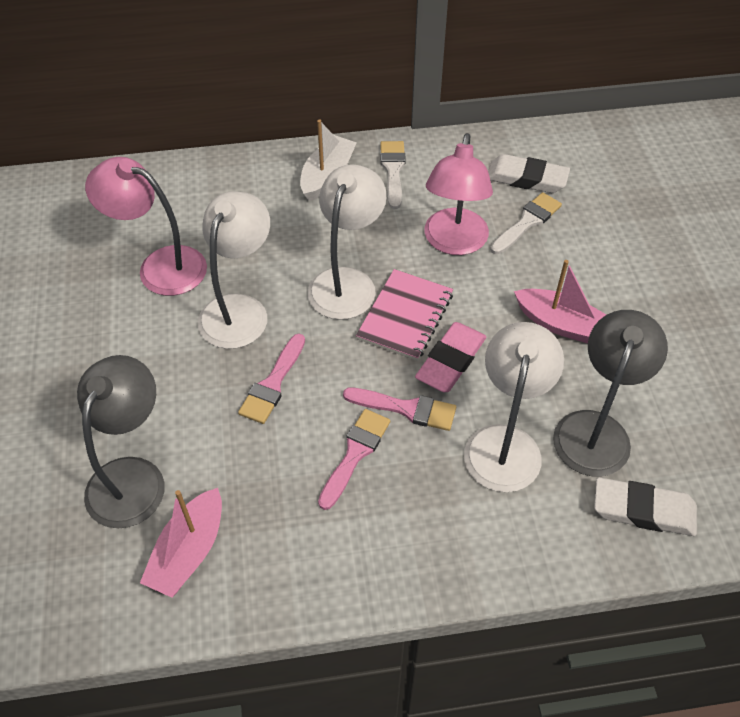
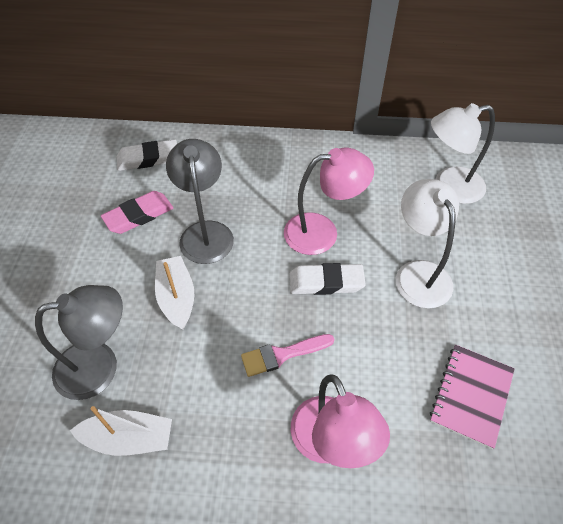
pink boat: 2 -> 0
pink brush: 3 -> 1
white boat: 1 -> 2
white brush: 2 -> 0
white lamp: 3 -> 2

